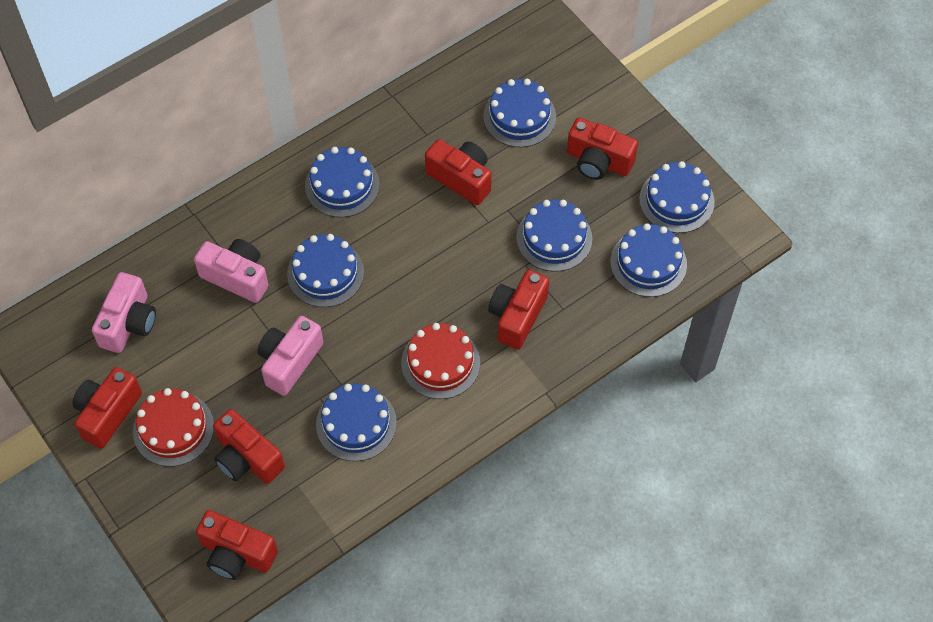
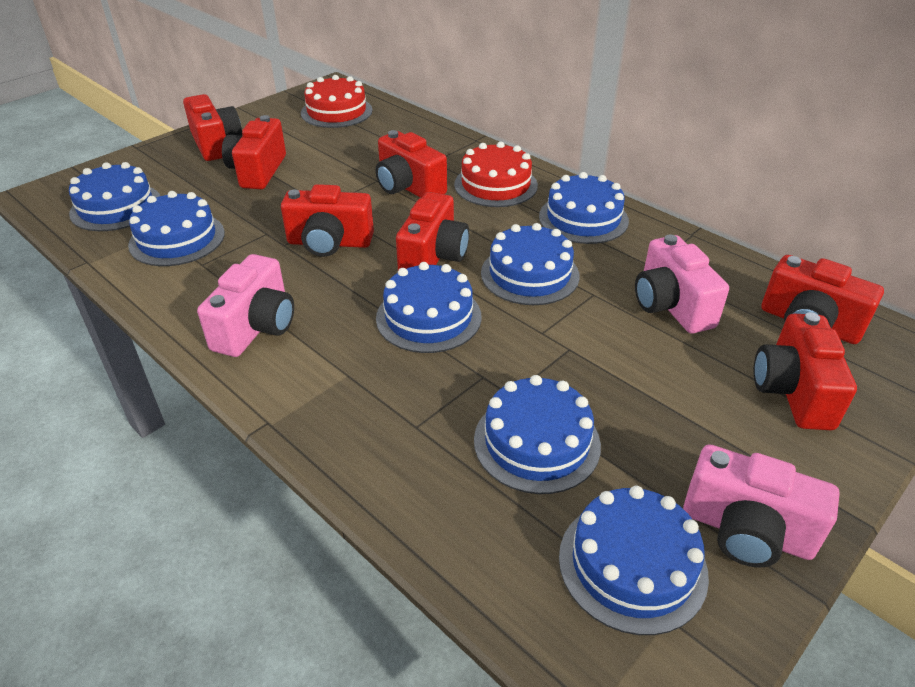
red camera: 6 -> 7

